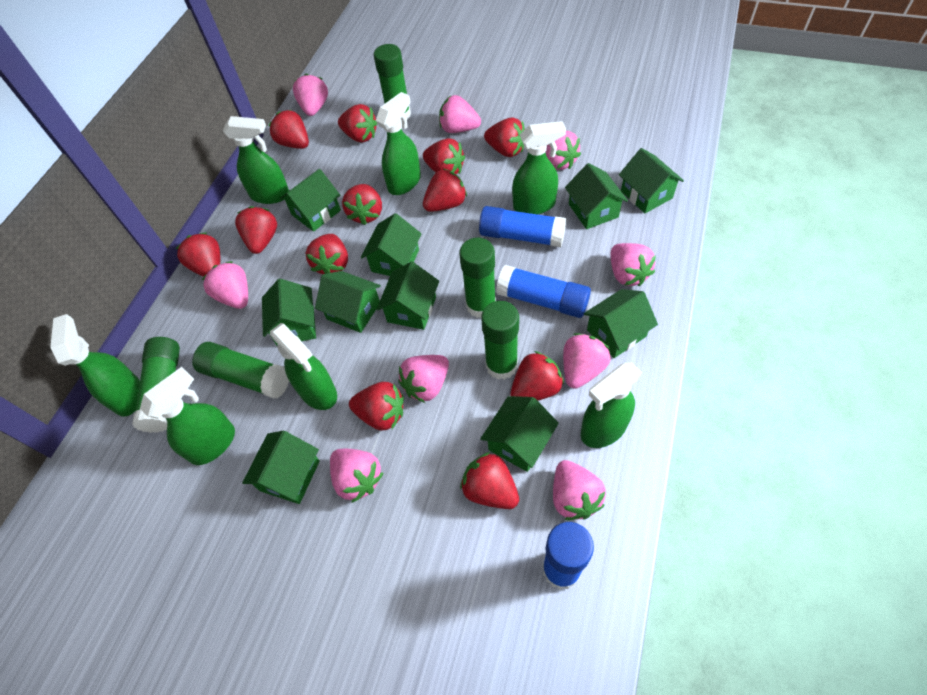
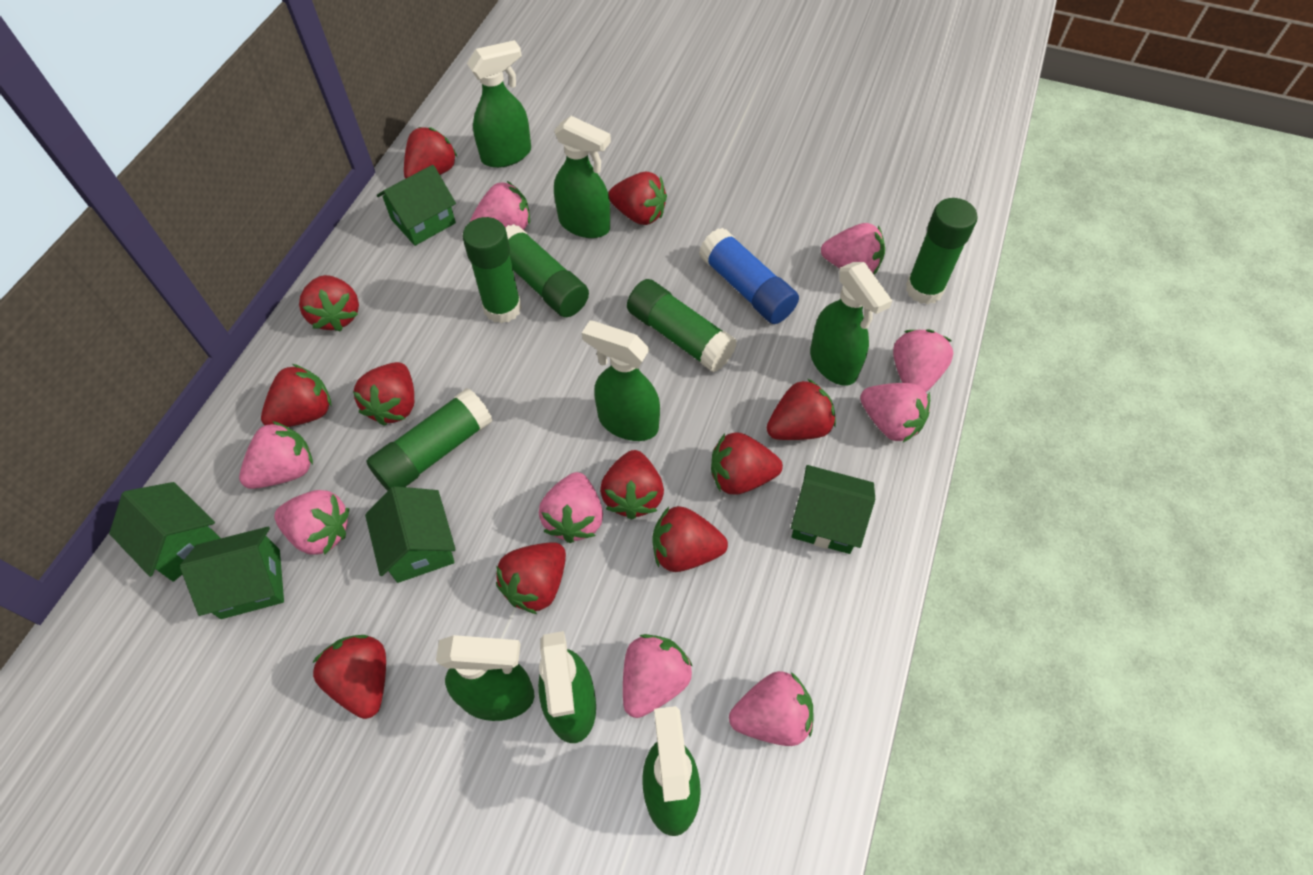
blue glue stick: 3 -> 1
green house: 10 -> 5
red strawberry: 12 -> 11

